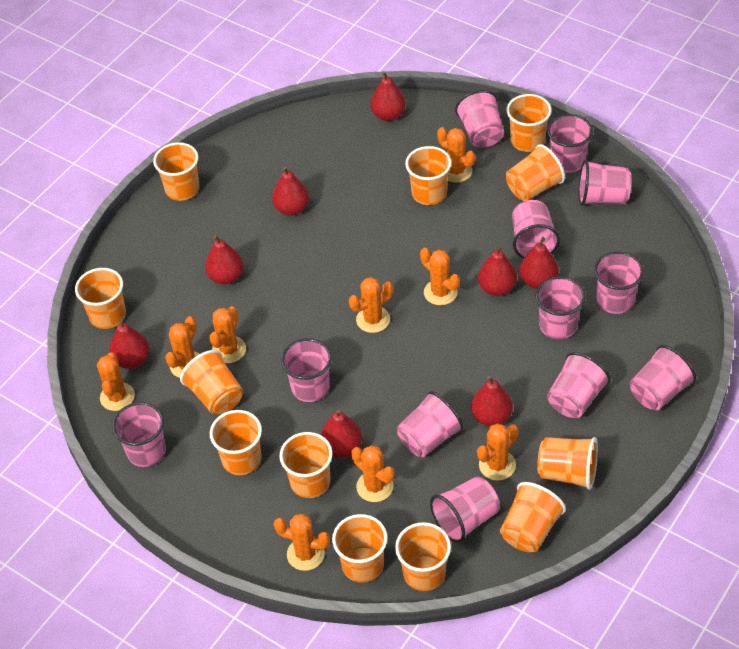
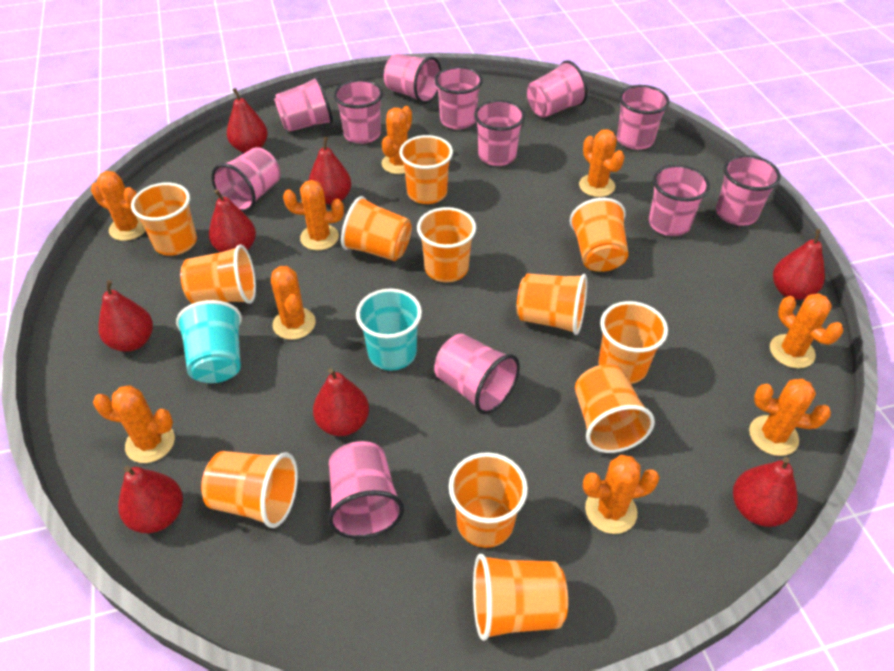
turquoise cup: 0 -> 2

